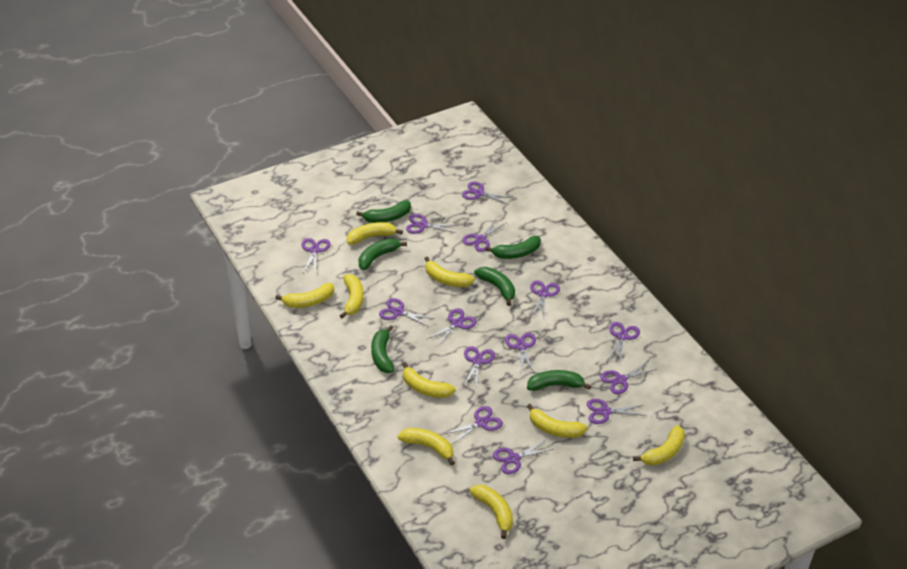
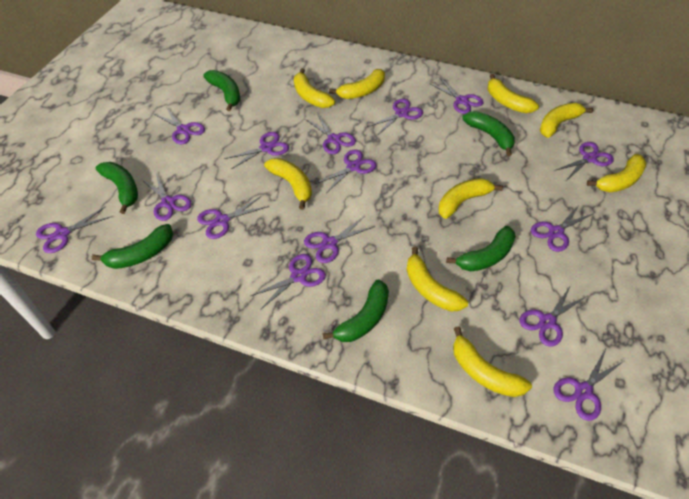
purple scissors: 14 -> 15

